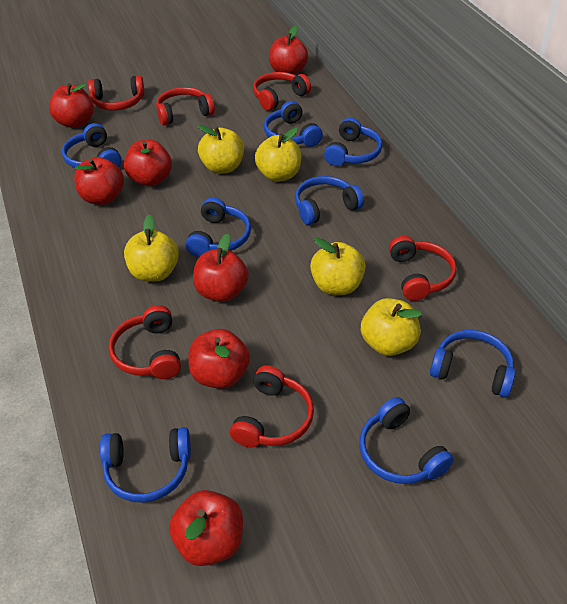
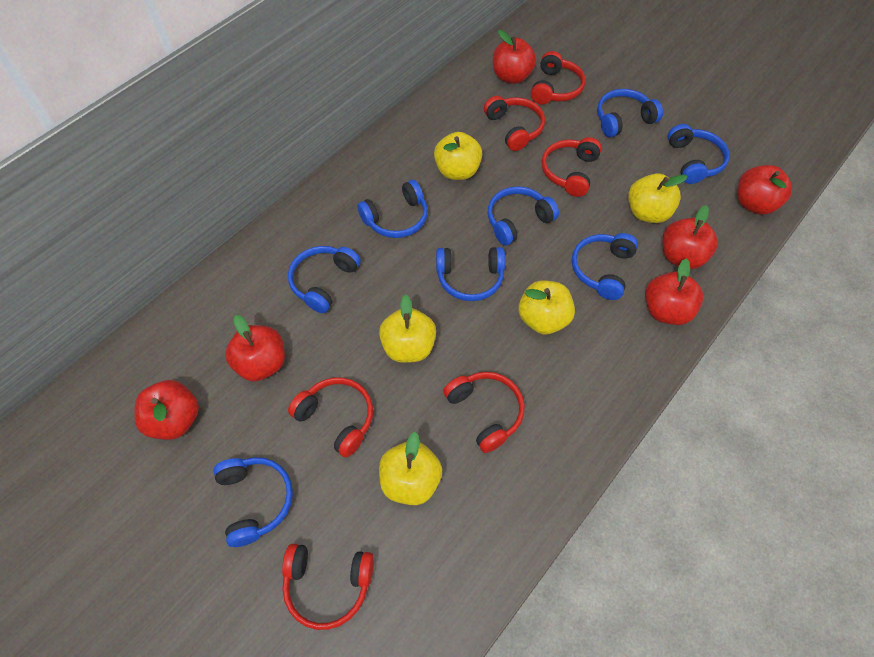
red apple: 7 -> 6

